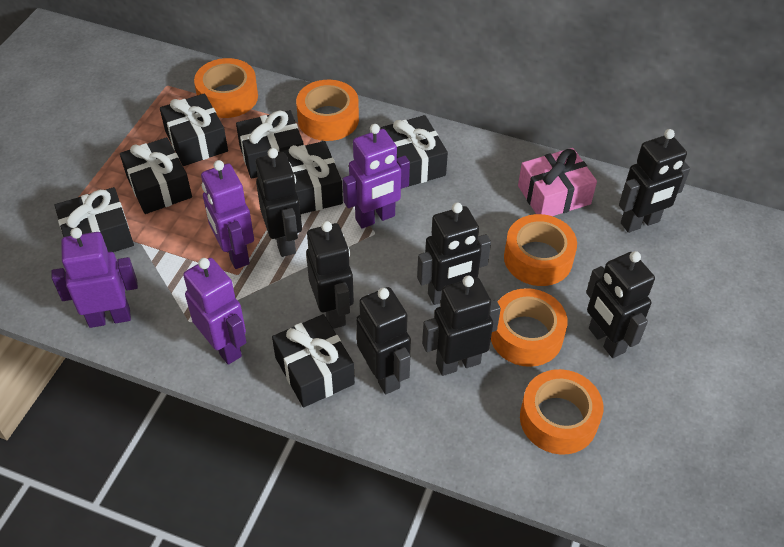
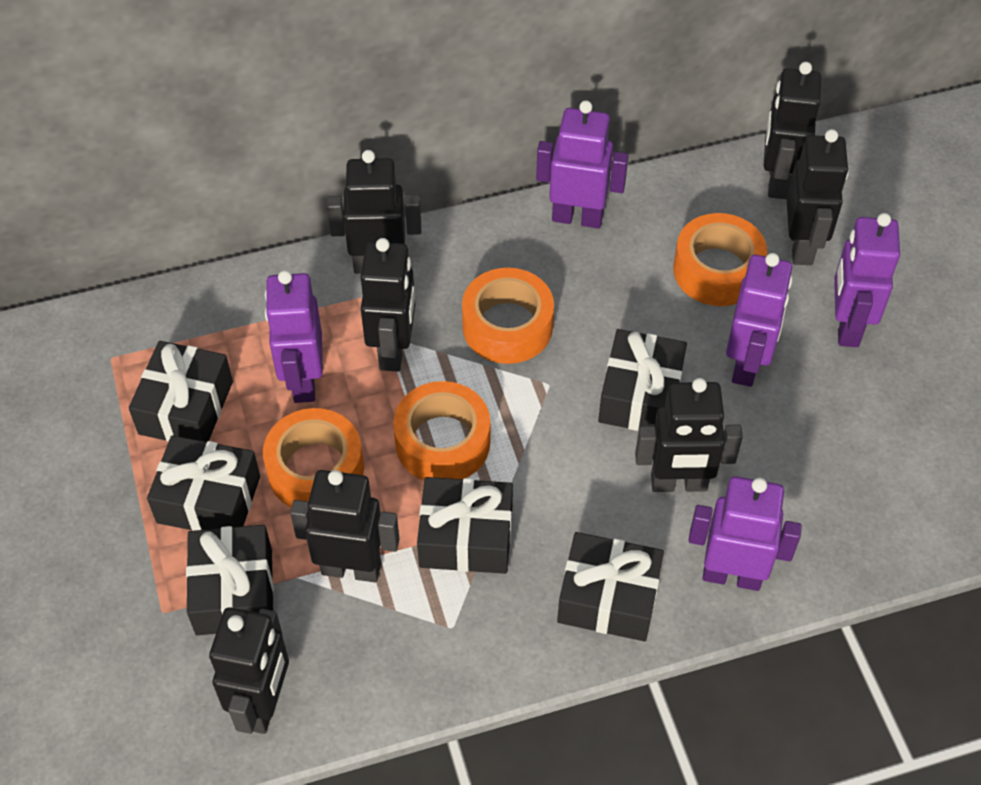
black gift: 7 -> 6
orange tape: 5 -> 4
pink gift: 1 -> 0
purple robot: 4 -> 5

